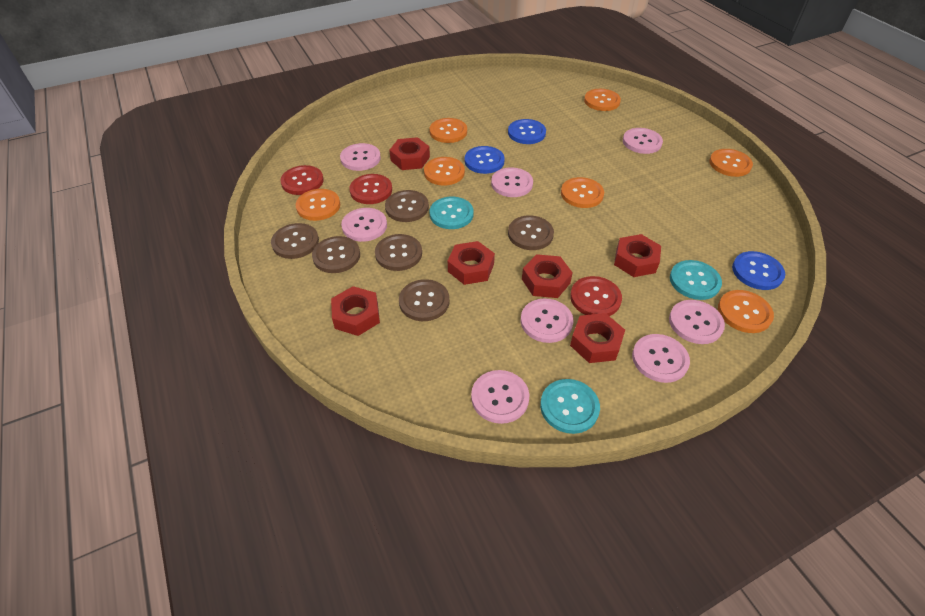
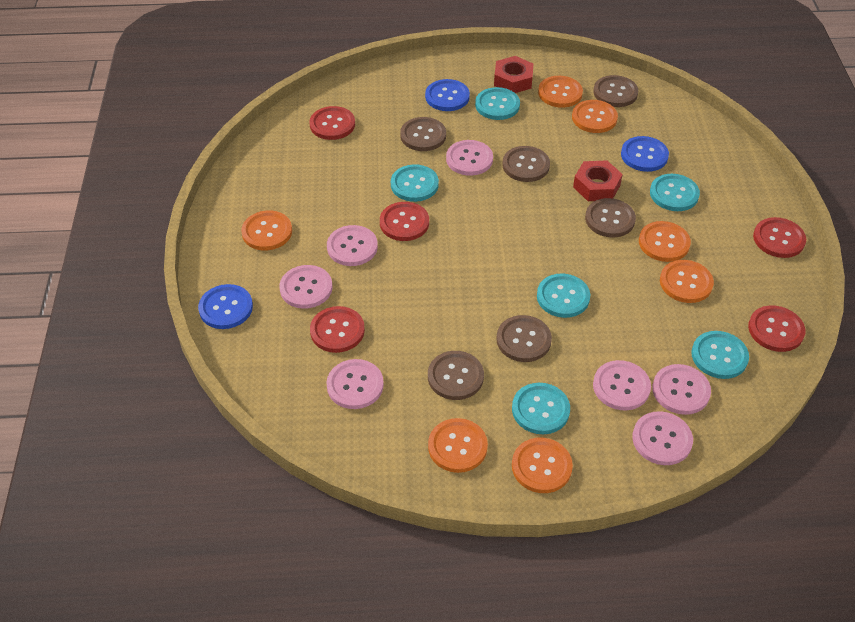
pink button: 8 -> 7
red button: 3 -> 5
red nut: 6 -> 2
turquoise button: 3 -> 6

